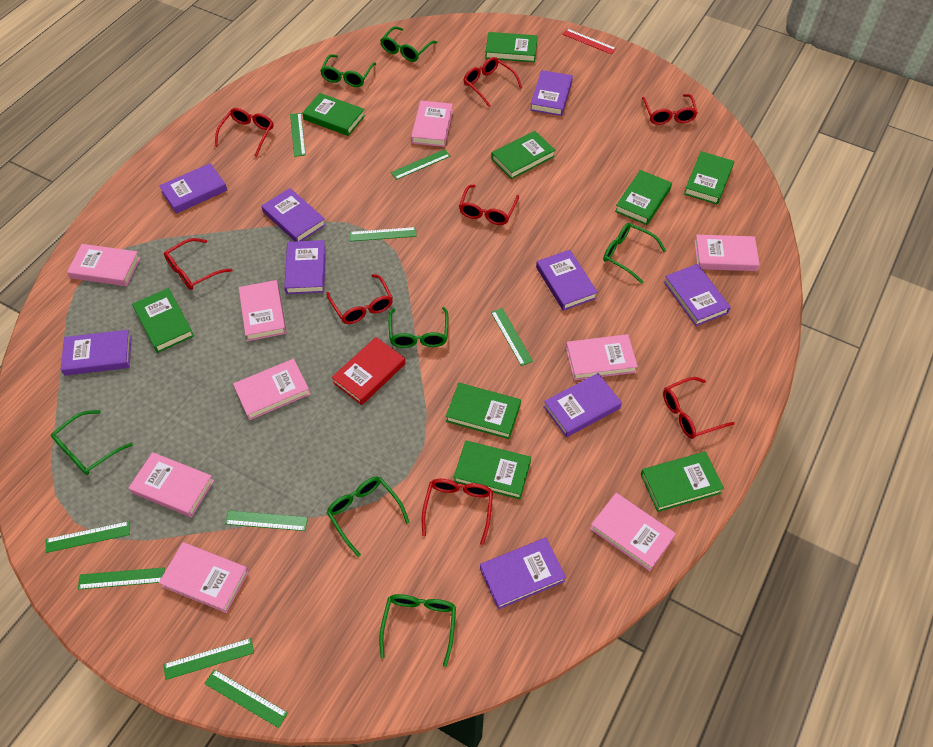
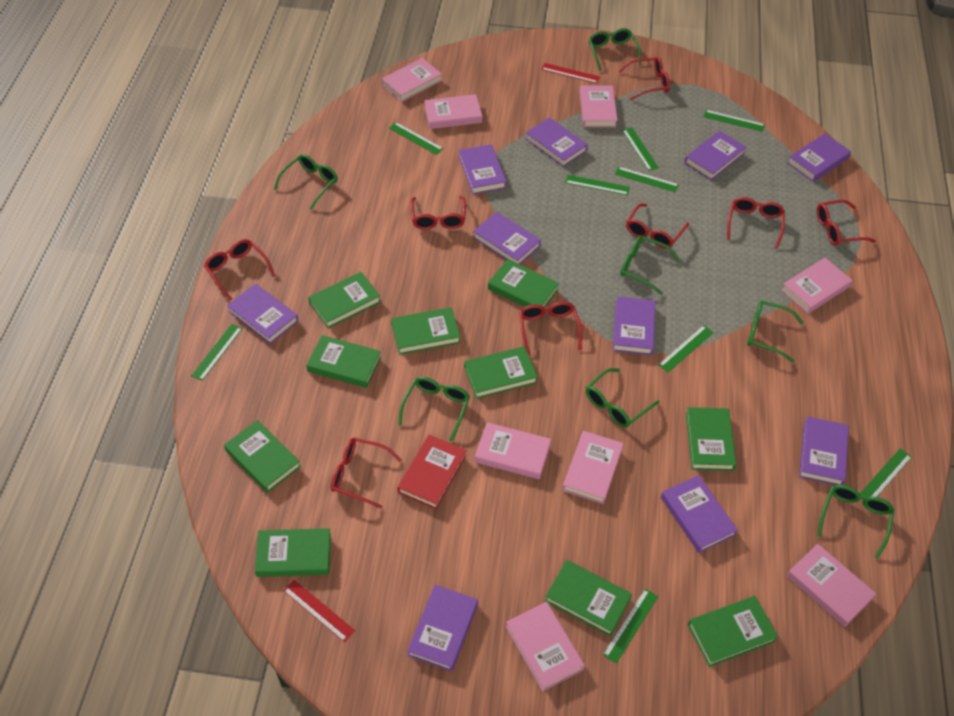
green book: 9 -> 10
pink book: 9 -> 8
purple book: 9 -> 10
red ruler: 1 -> 2

